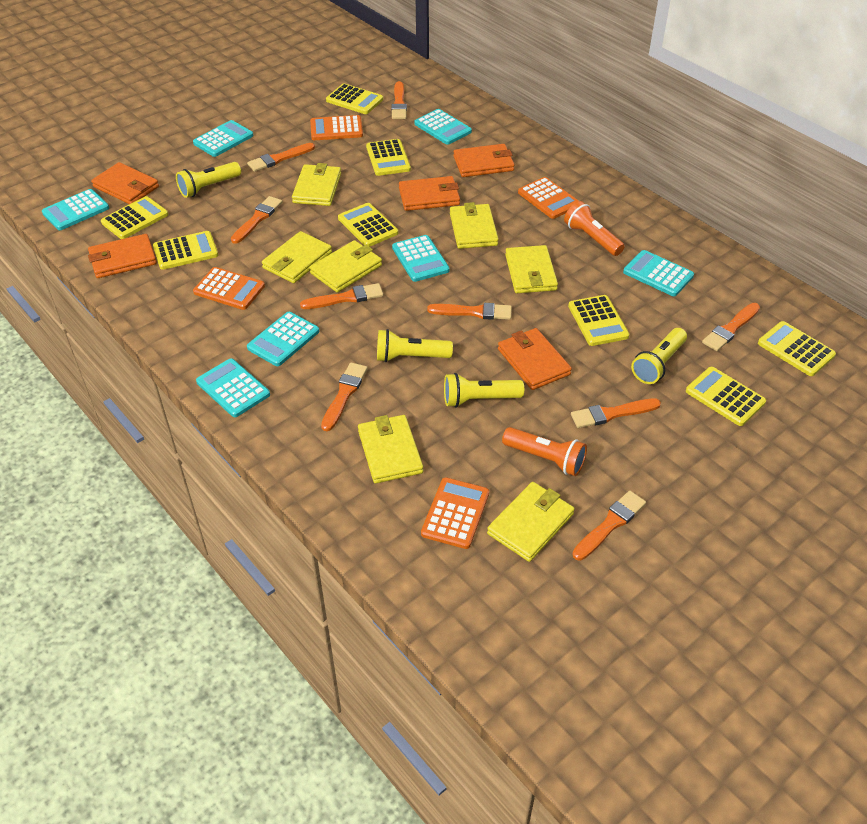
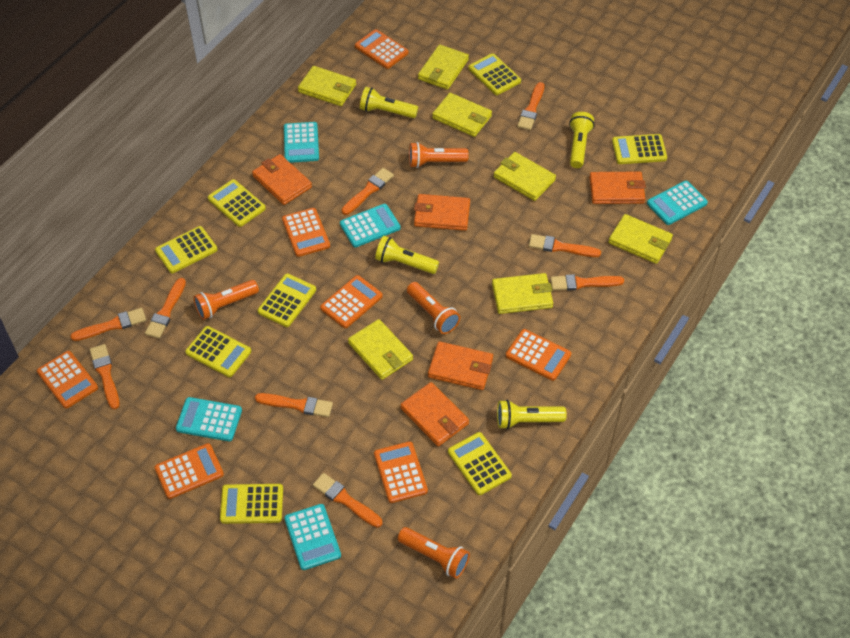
orange calculator: 4 -> 7
orange flashlight: 2 -> 4
turquoise calculator: 7 -> 5

